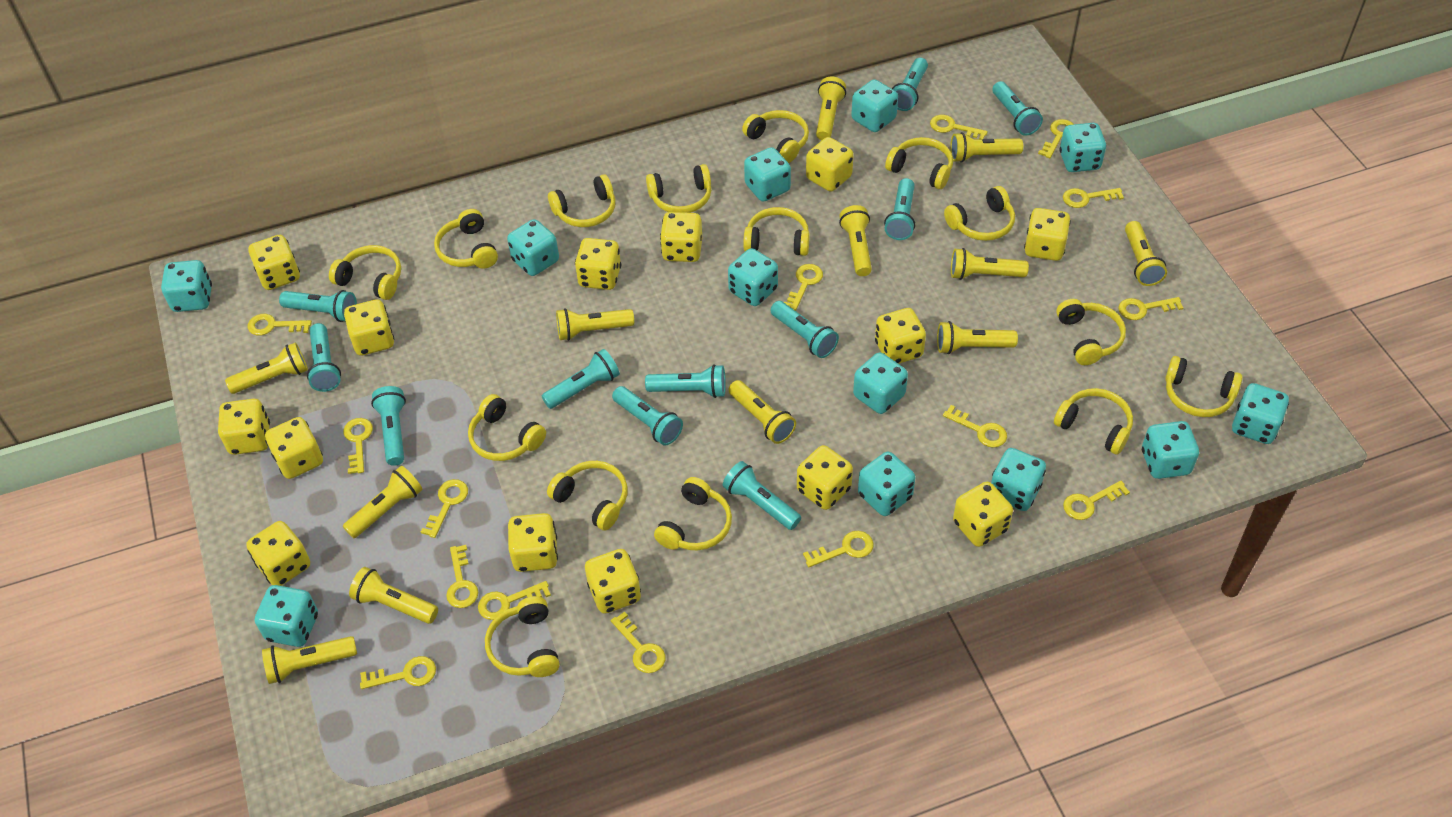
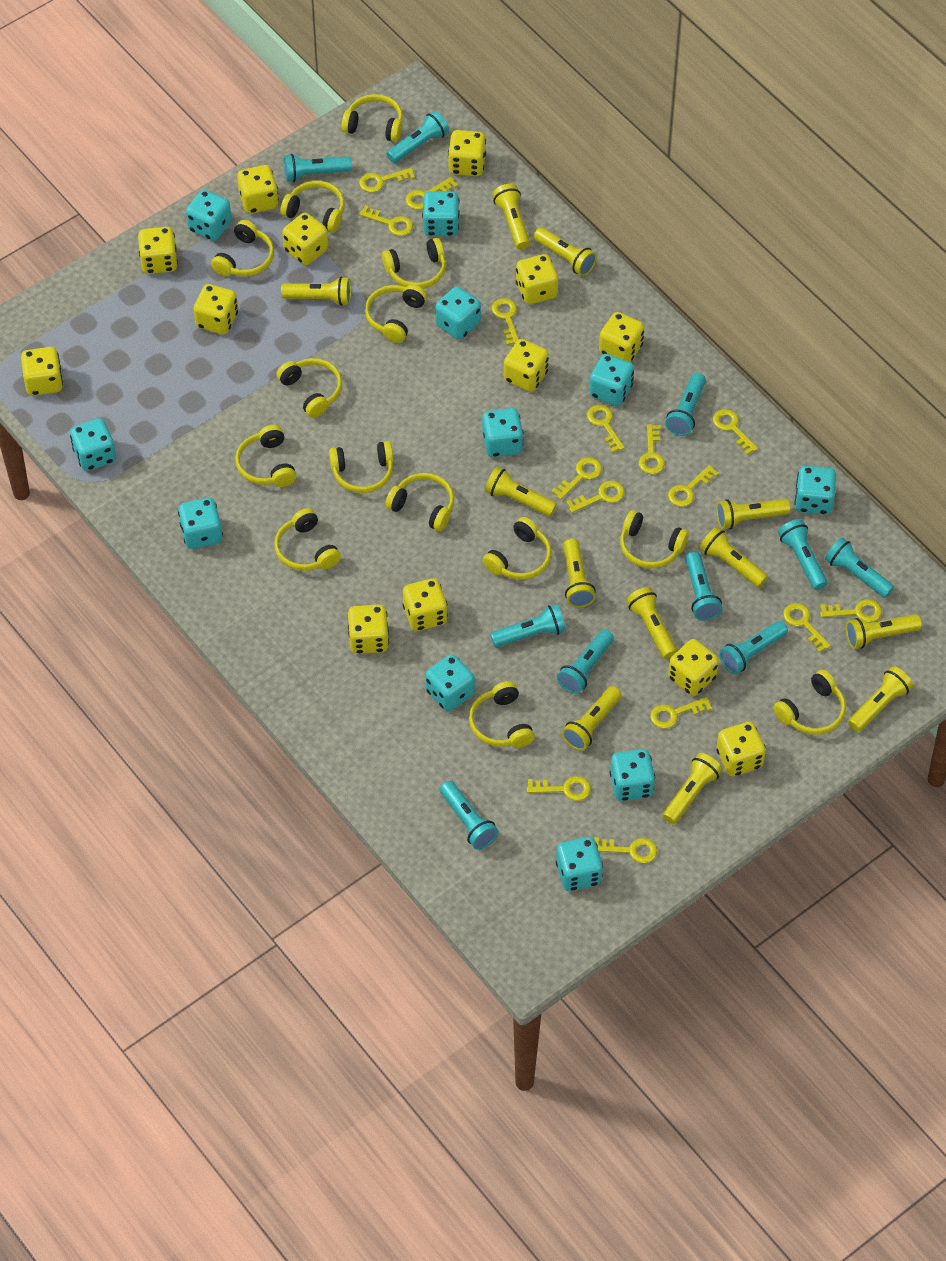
turquoise dice: 12 -> 11
turquoise flashlight: 11 -> 10
yellow dice: 14 -> 13
yellow headphones: 15 -> 14

